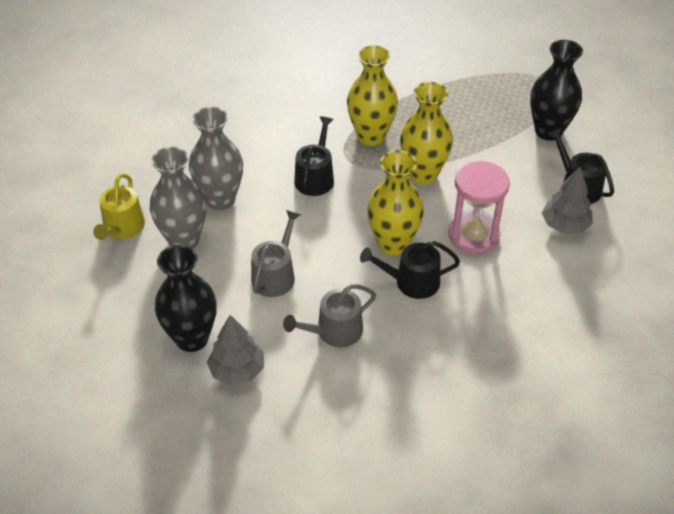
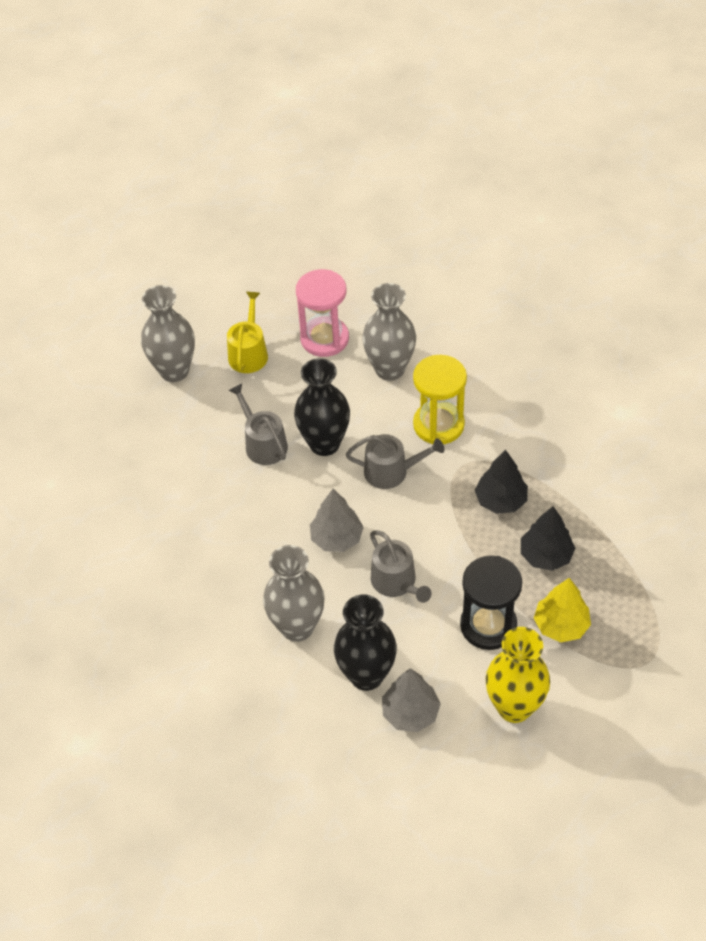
black hourglass: 0 -> 1
black tree: 0 -> 2
black watering can: 3 -> 0
grey vase: 2 -> 3
grey watering can: 2 -> 3
yellow hourglass: 0 -> 1
yellow tree: 0 -> 1
yellow vase: 3 -> 1

